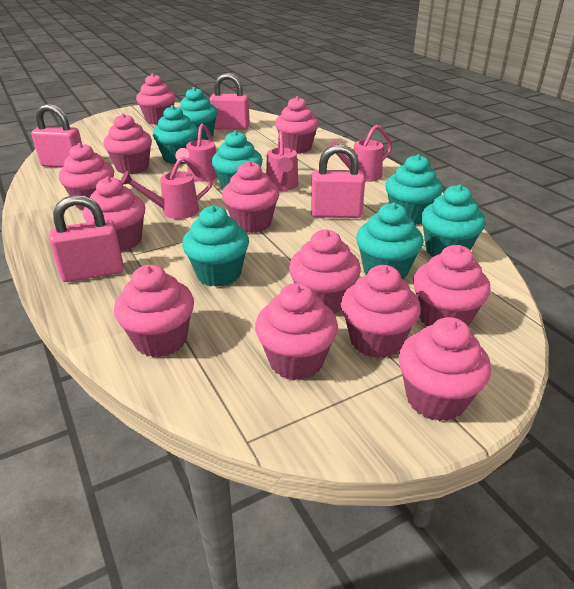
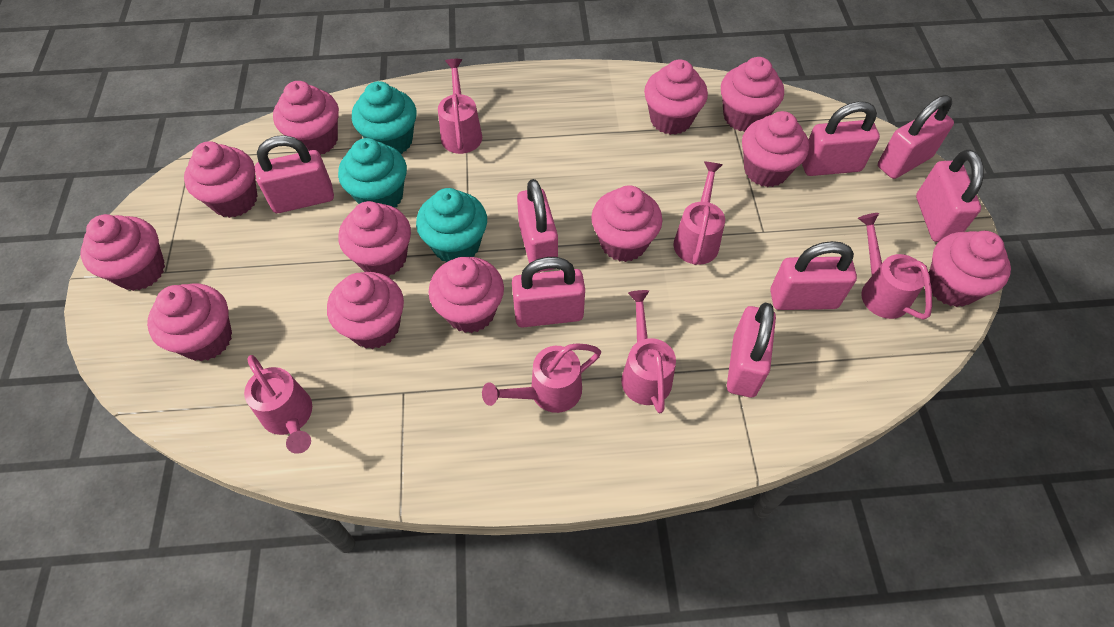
pink padlock: 4 -> 8
pink watering can: 4 -> 6
turquoise cupcake: 7 -> 3

